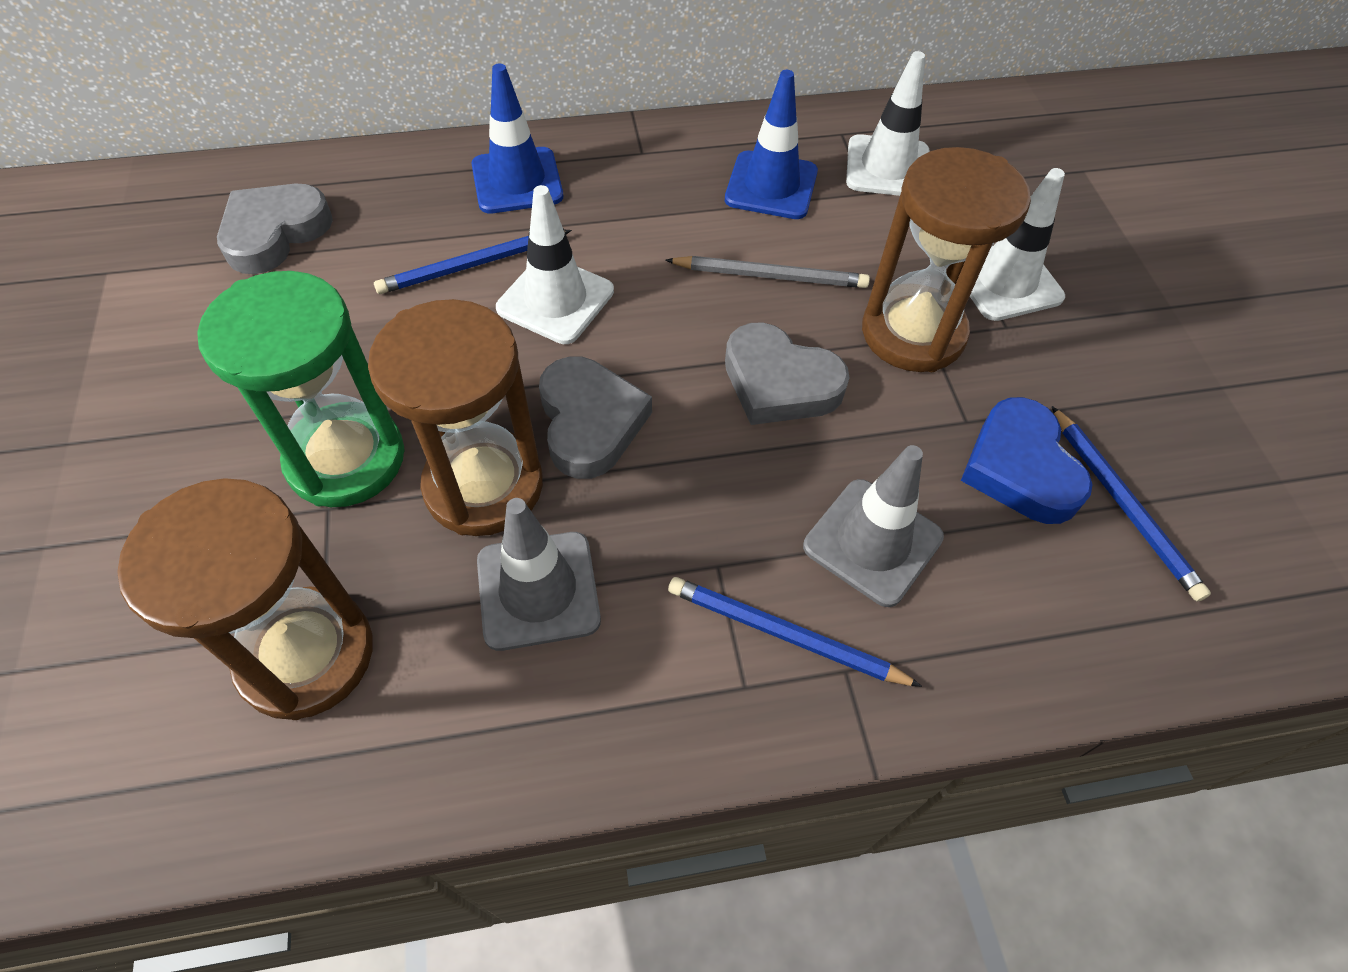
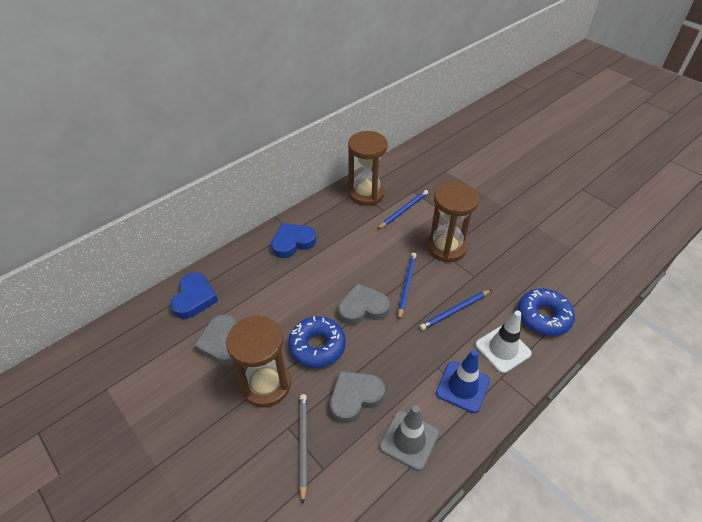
blue donut: 0 -> 2
blue heart: 1 -> 2
blue traffic cone: 2 -> 1
green hourglass: 1 -> 0
grey traffic cone: 2 -> 1
white traffic cone: 3 -> 1

